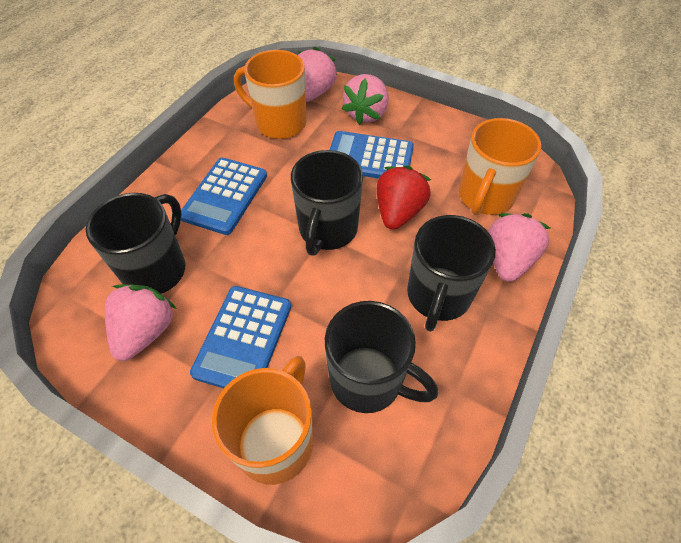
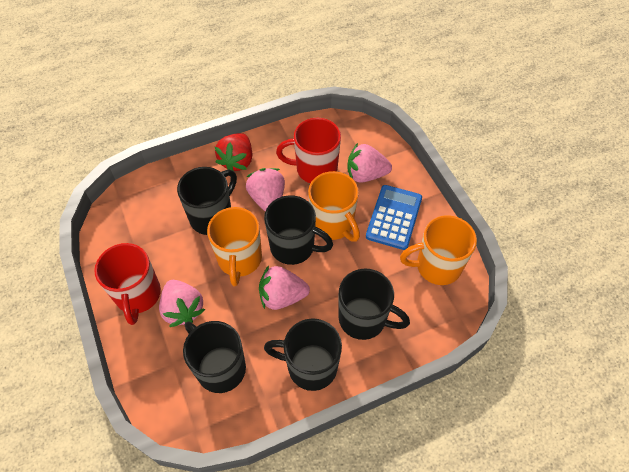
black mug: 4 -> 5
blue calculator: 3 -> 1
red mug: 0 -> 2

